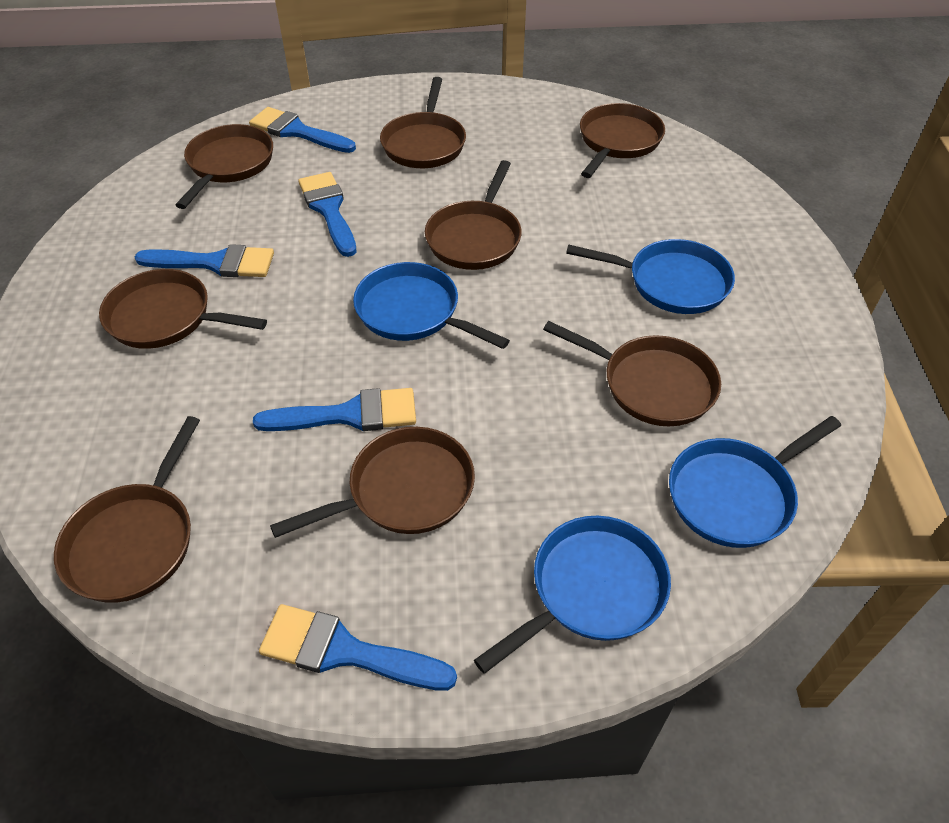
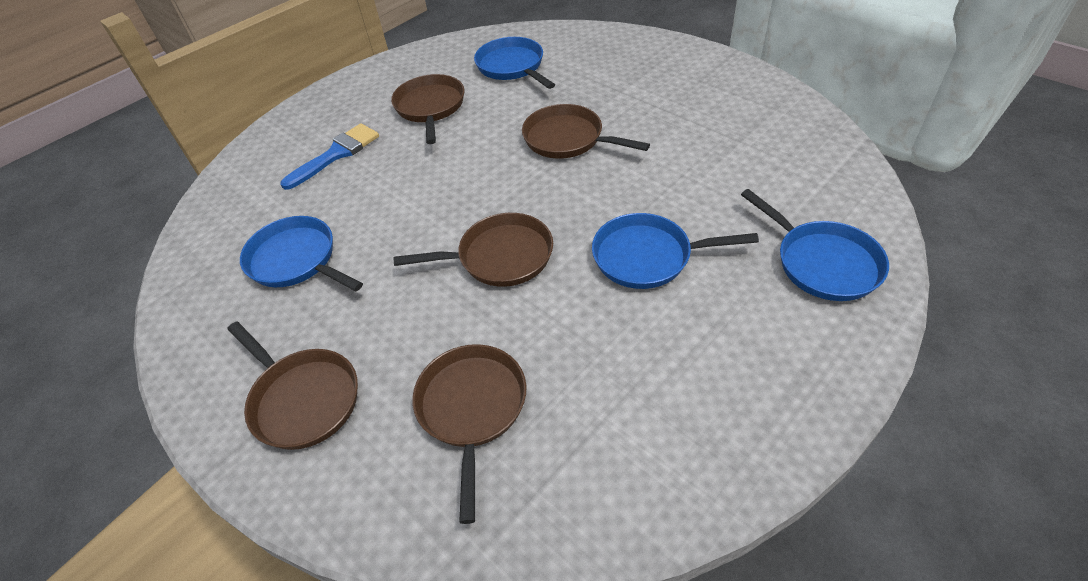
blue brush: 5 -> 1
brown pan: 8 -> 5

